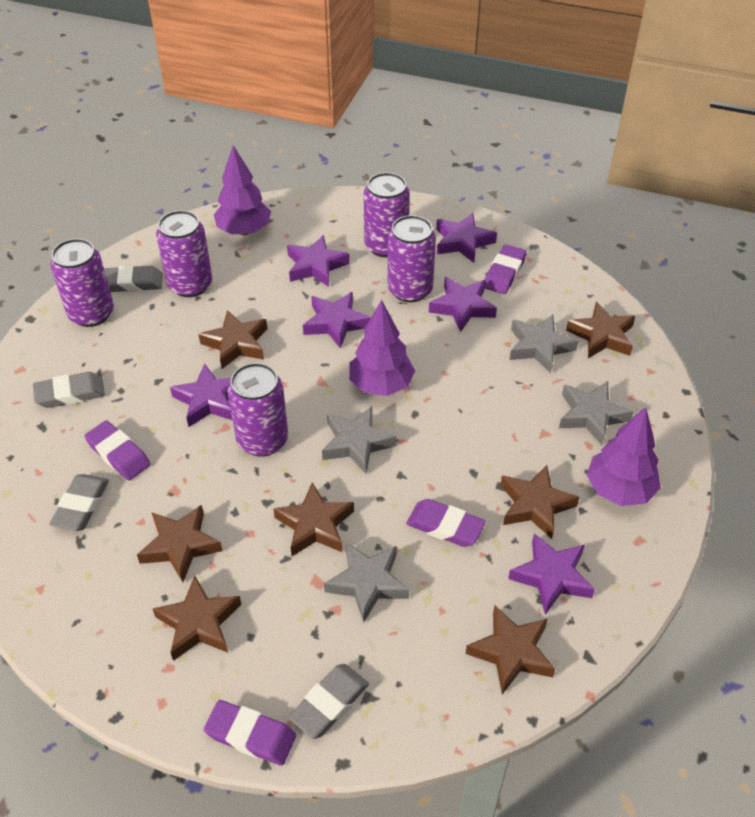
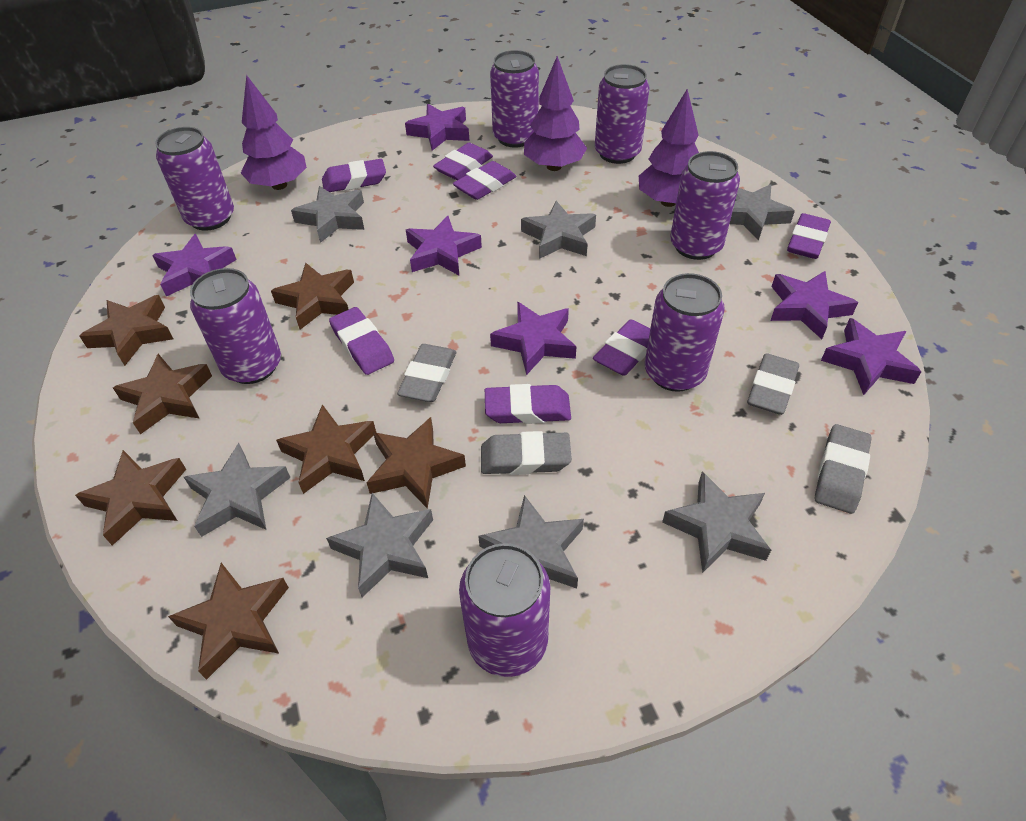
grey star: 4 -> 7
purple can: 5 -> 7
purple eraser: 4 -> 7

